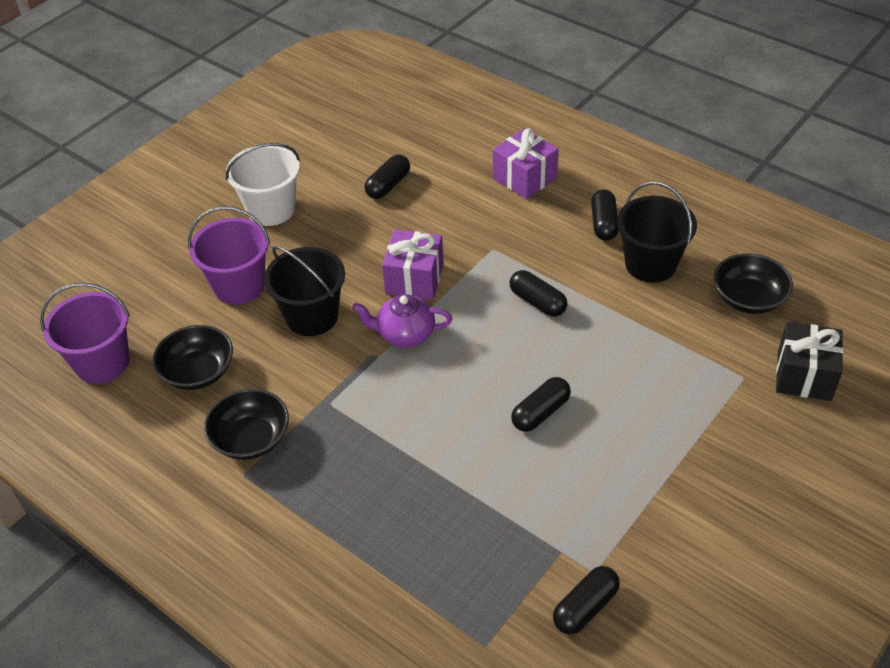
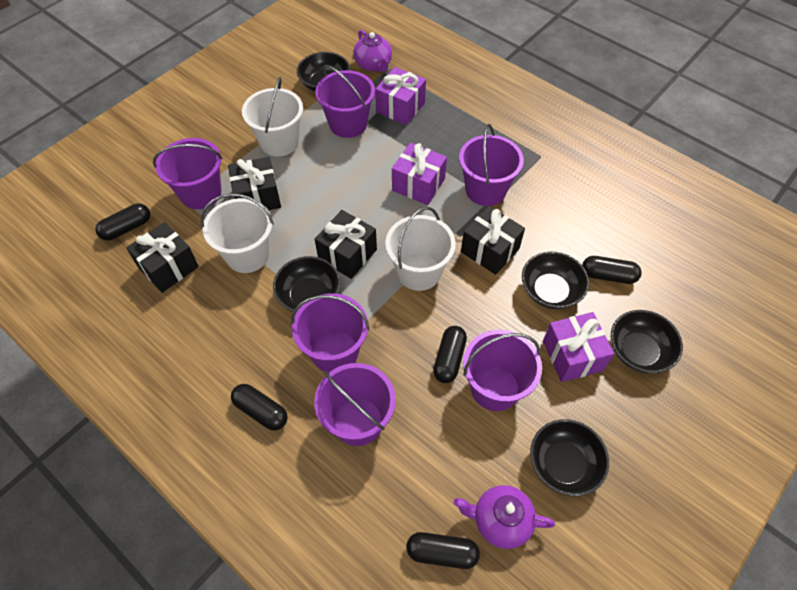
black bowl: 3 -> 5
black bucket: 2 -> 0
black gift: 1 -> 4
purple bucket: 2 -> 6
purple gift: 2 -> 3
purple teapot: 1 -> 2
white bucket: 1 -> 3

